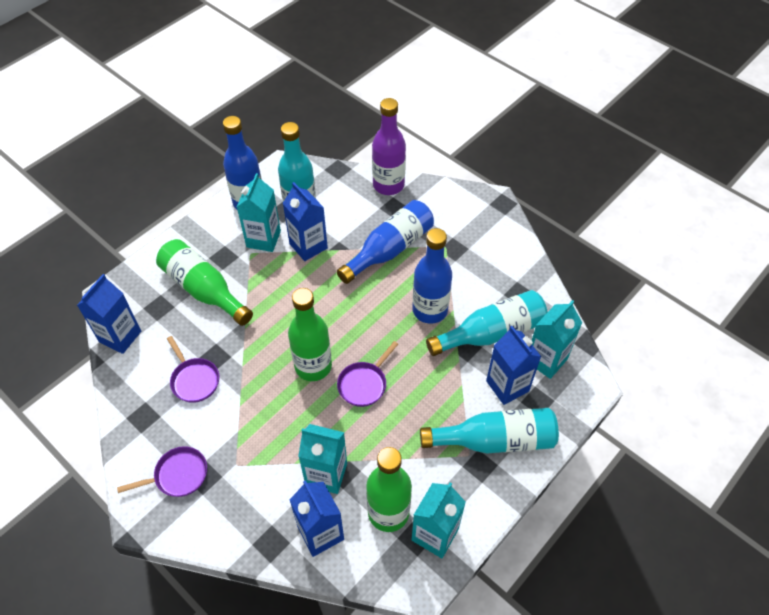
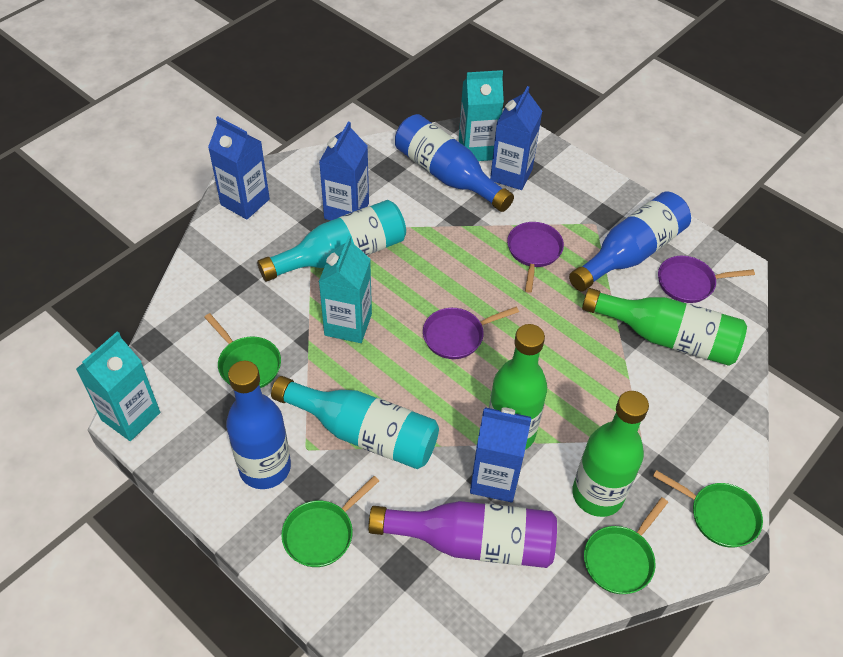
green pan: 0 -> 4
turquoise bottle: 3 -> 2
turquoise carton: 4 -> 3

